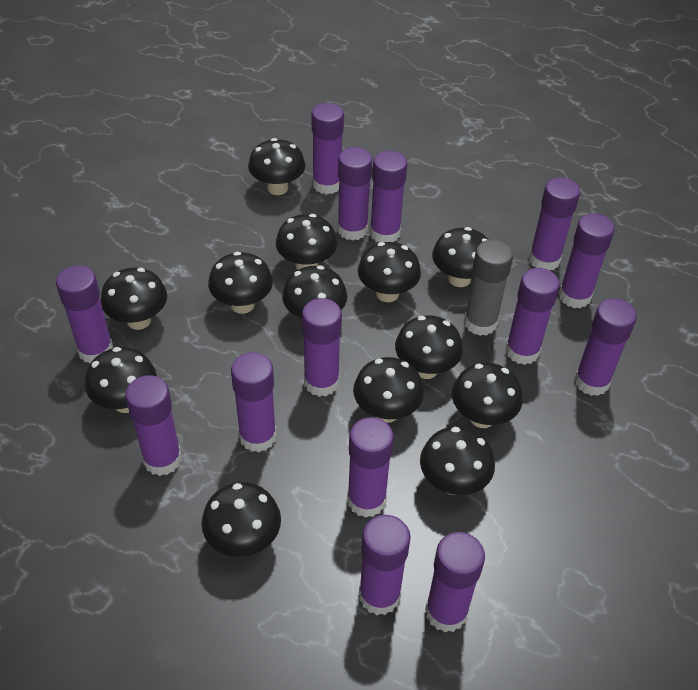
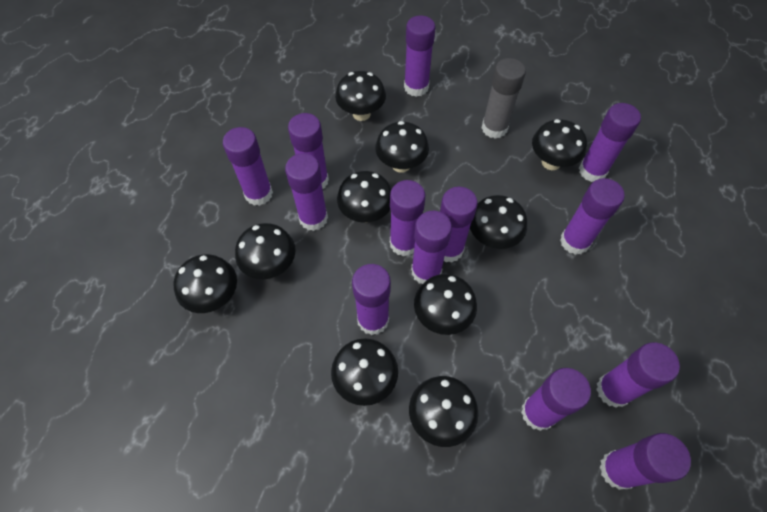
black mushroom: 13 -> 10
purple glue stick: 14 -> 13

